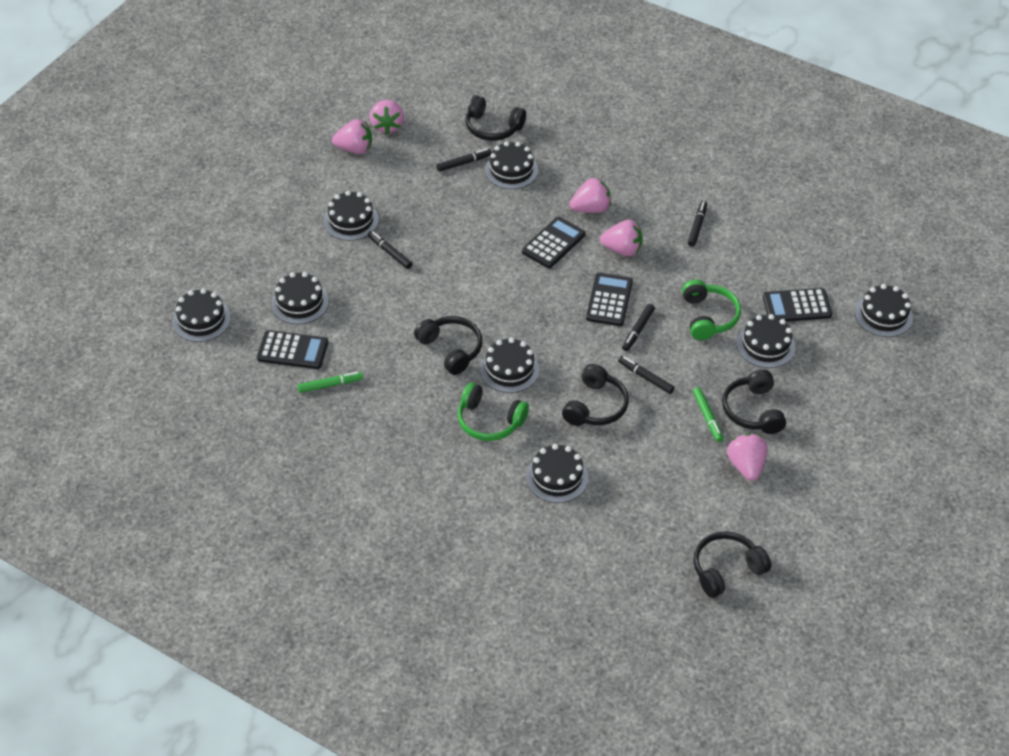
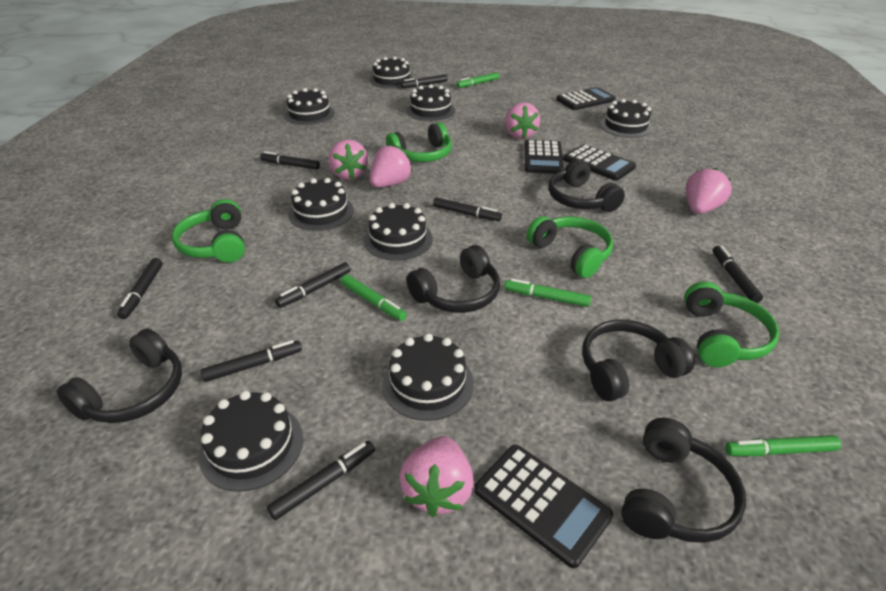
black marker: 5 -> 8
green headphones: 2 -> 4
green marker: 2 -> 4

